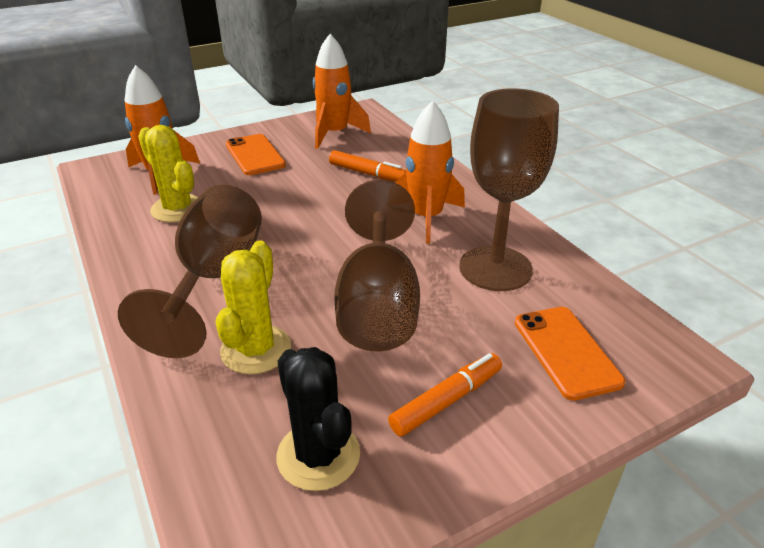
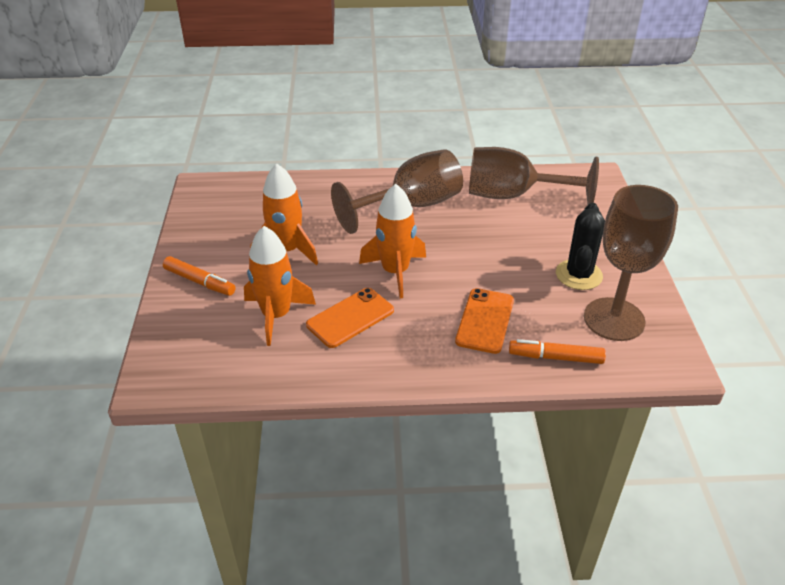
yellow cactus: 2 -> 0

